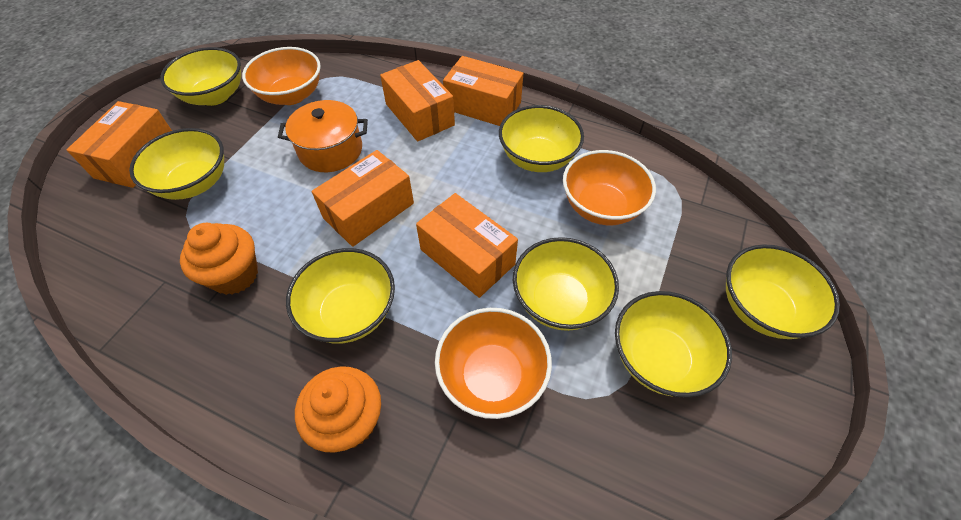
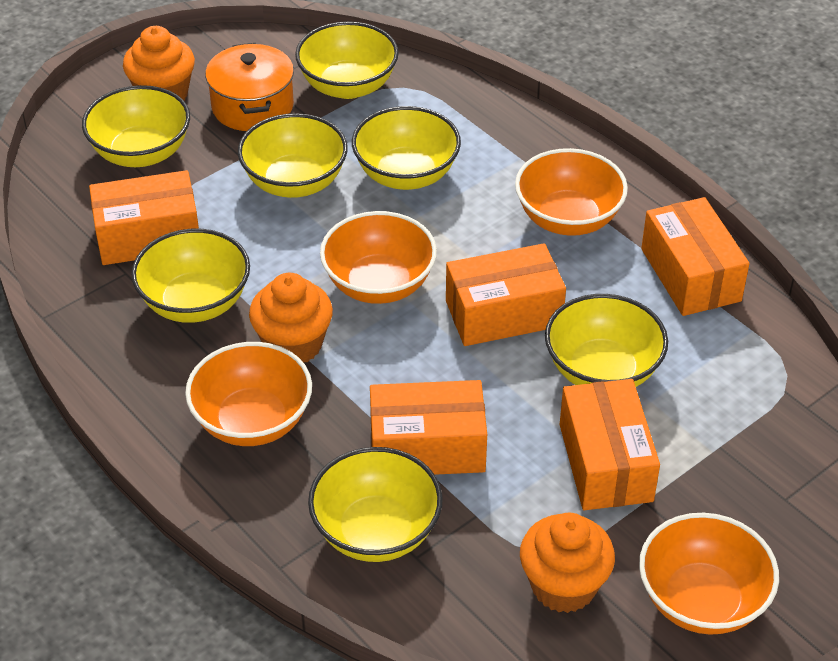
orange bowl: 3 -> 4
orange cupcake: 2 -> 3

